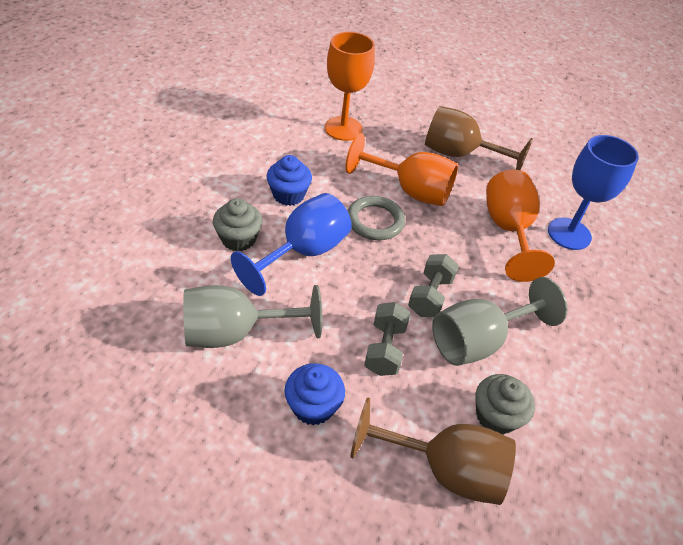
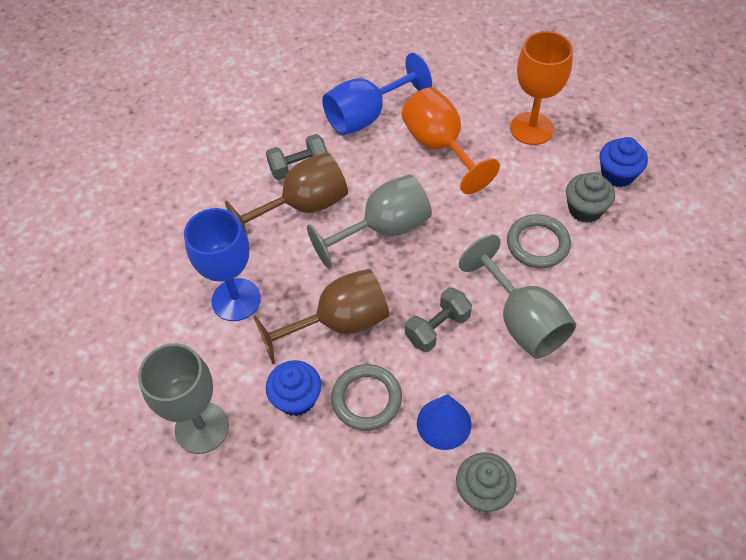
blue cone: 0 -> 1
grey goblet: 2 -> 3
grey ring: 1 -> 2
orange goblet: 3 -> 2

